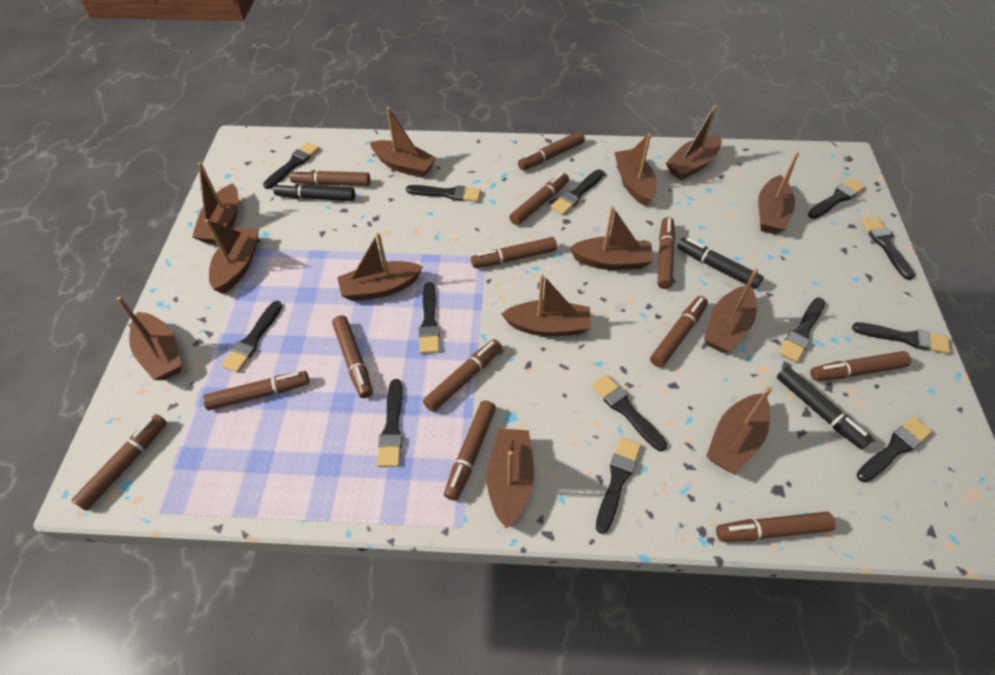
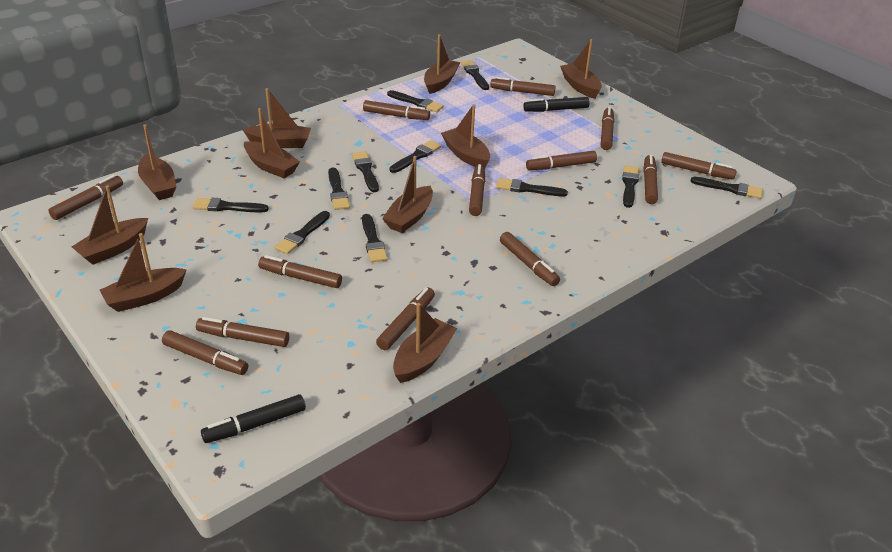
black brush: 13 -> 11
black marker: 3 -> 2
brown boat: 13 -> 10

